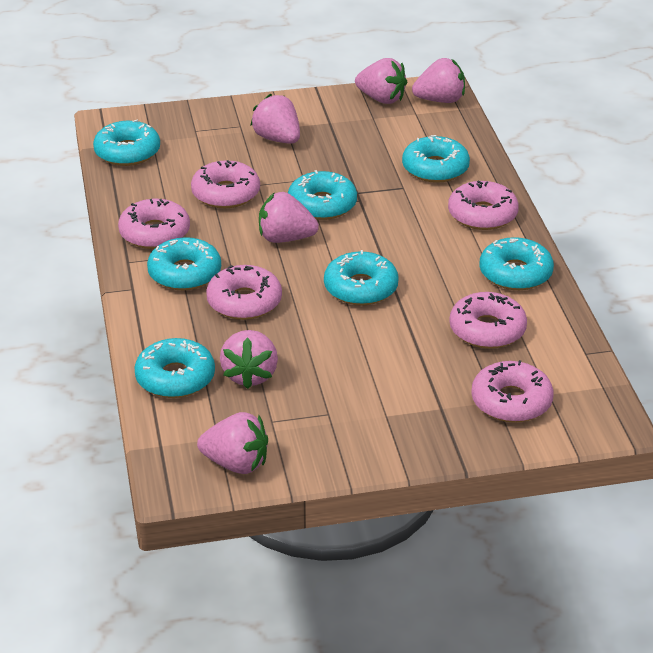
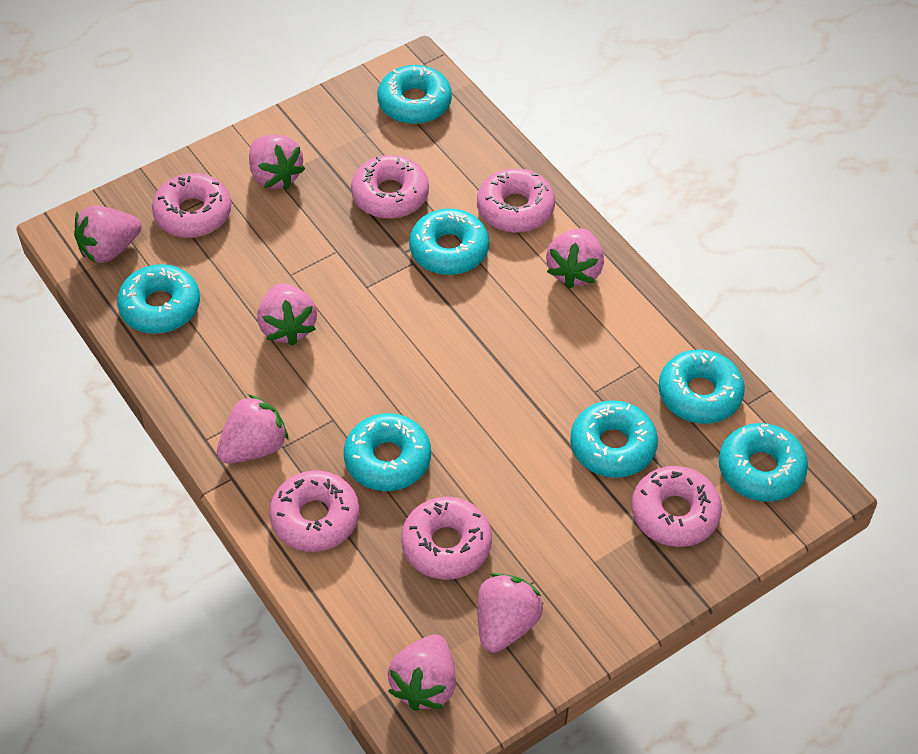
pink strawberry: 6 -> 7

